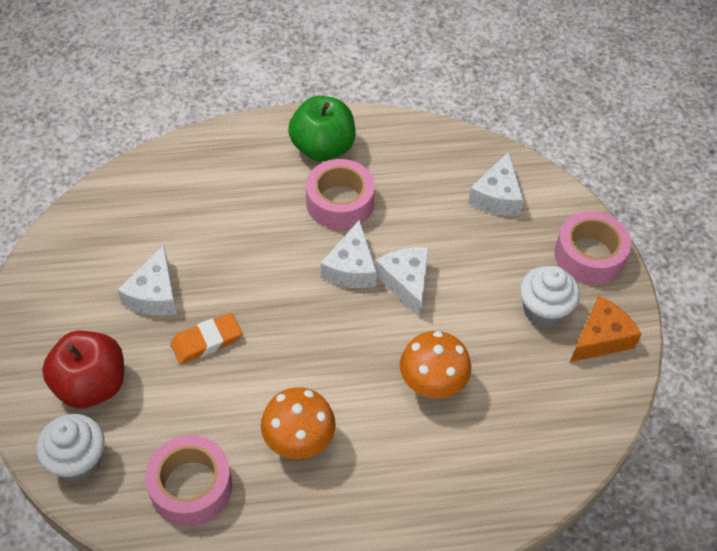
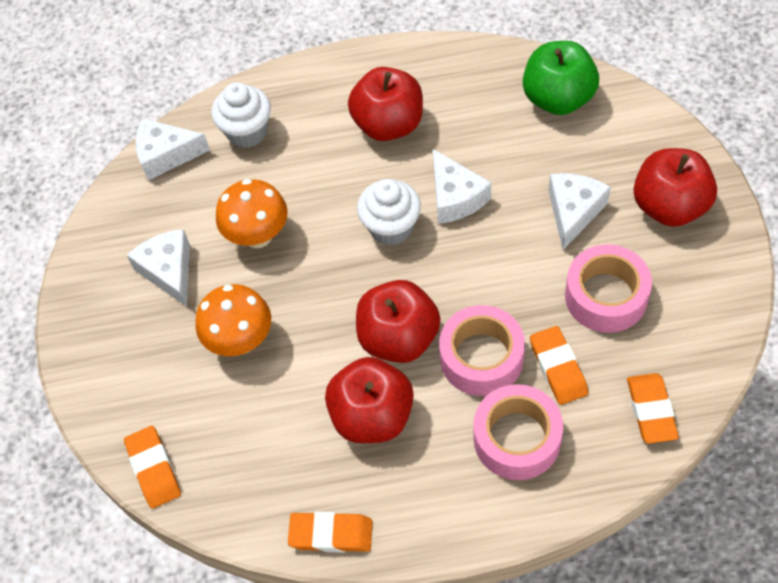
orange cheese: 1 -> 0
orange eraser: 1 -> 4
red apple: 1 -> 4

